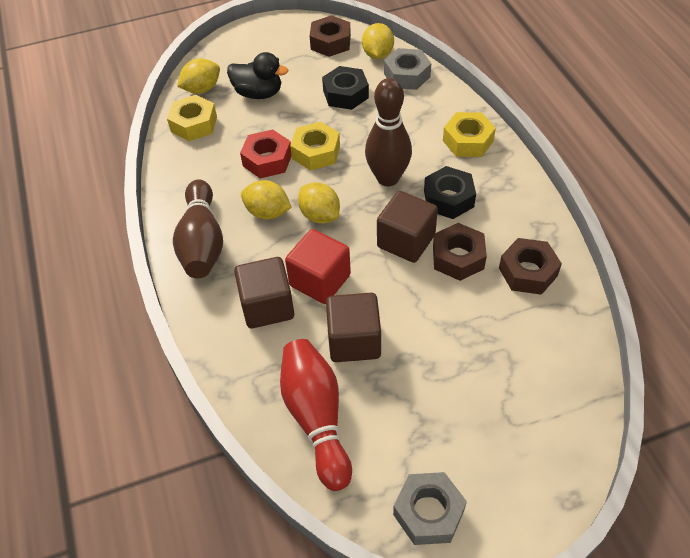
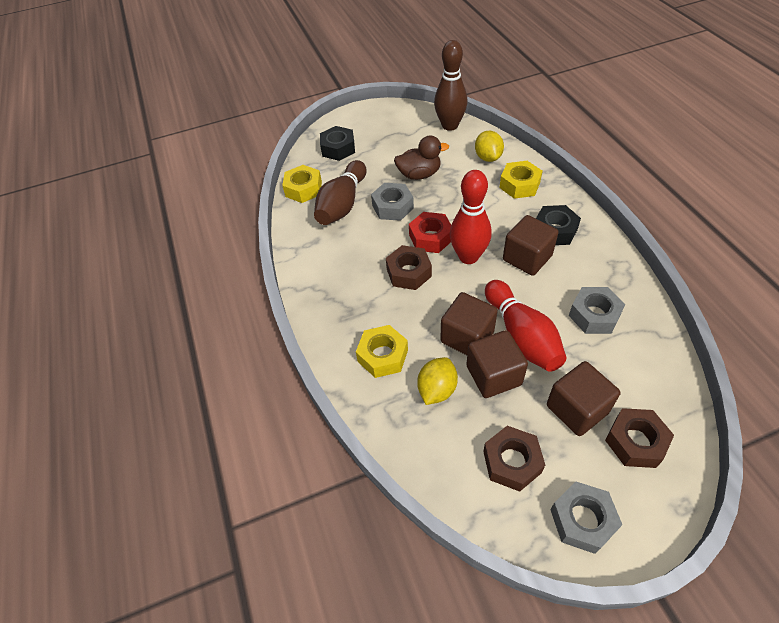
black duck: 1 -> 0
brown cube: 3 -> 4
brown duck: 0 -> 1
grey nut: 2 -> 3
red bowling pin: 1 -> 2
red cube: 1 -> 0
yellow lemon: 4 -> 2

